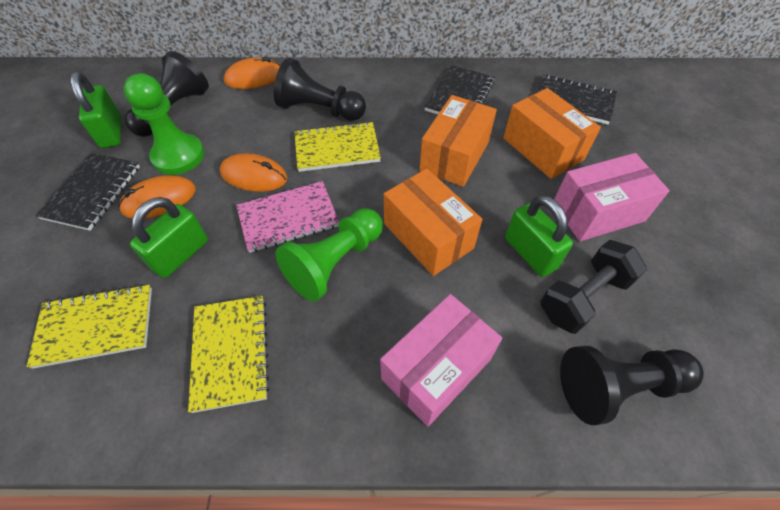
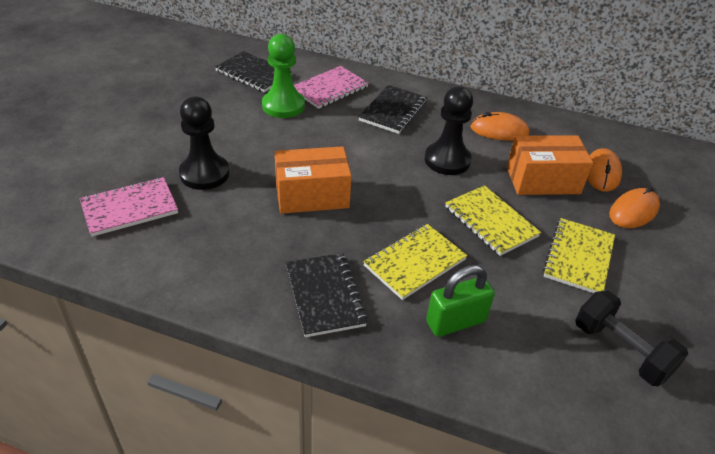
black pawn: 3 -> 2
green padlock: 3 -> 1
green pawn: 2 -> 1
orange box: 3 -> 2
pink box: 2 -> 0
pink notebook: 1 -> 2

